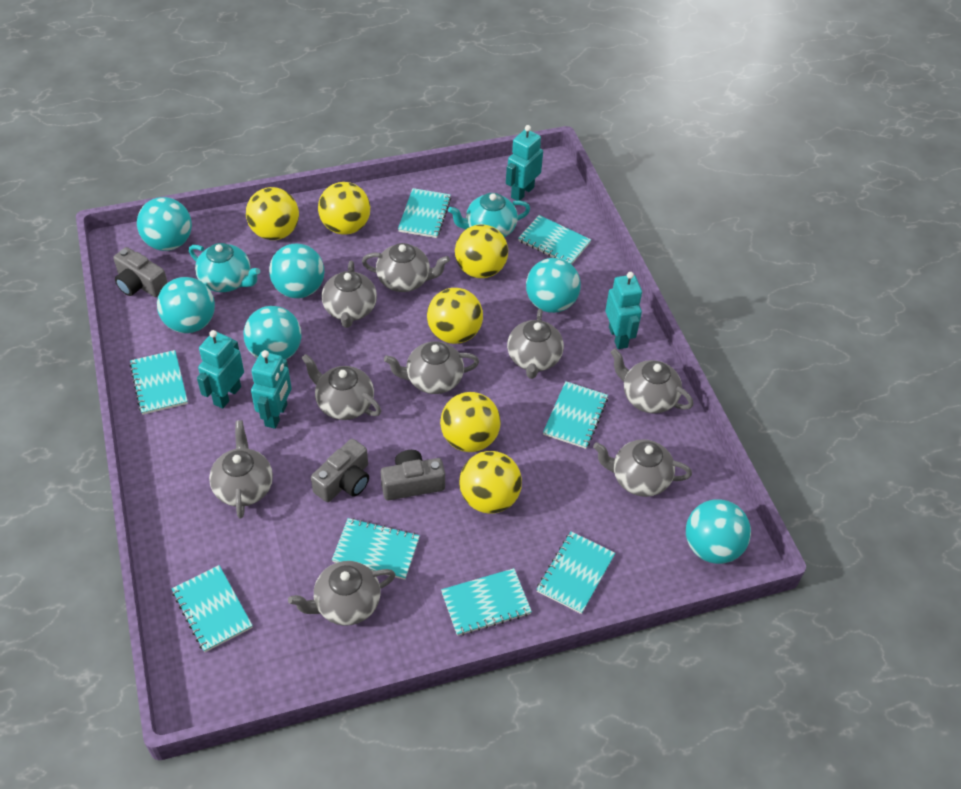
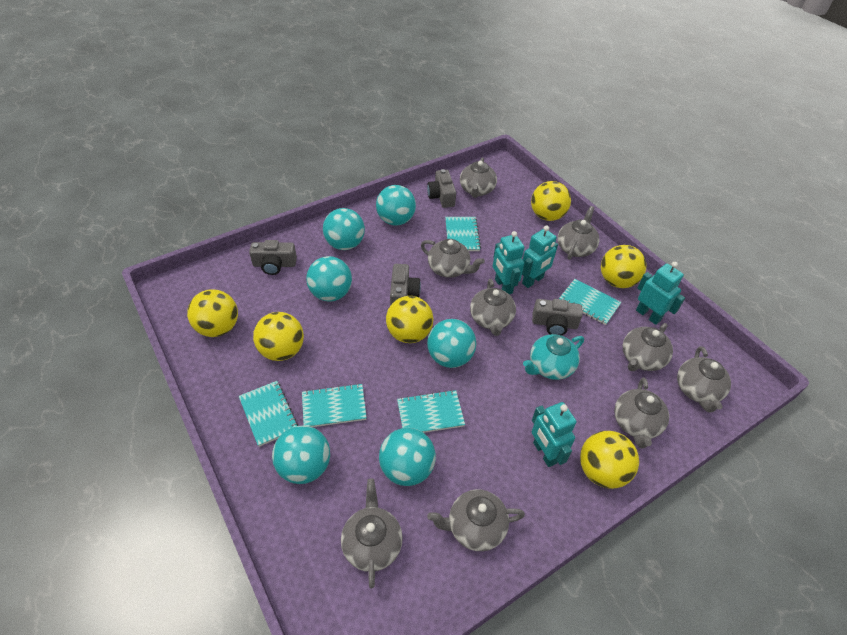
grey camera: 3 -> 4
turquoise notebook: 8 -> 5
turquoise teapot: 2 -> 1

